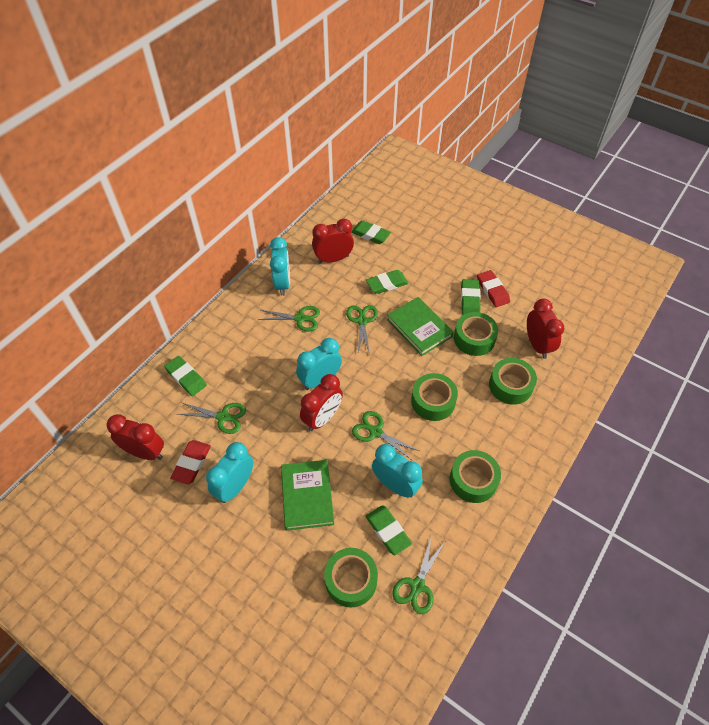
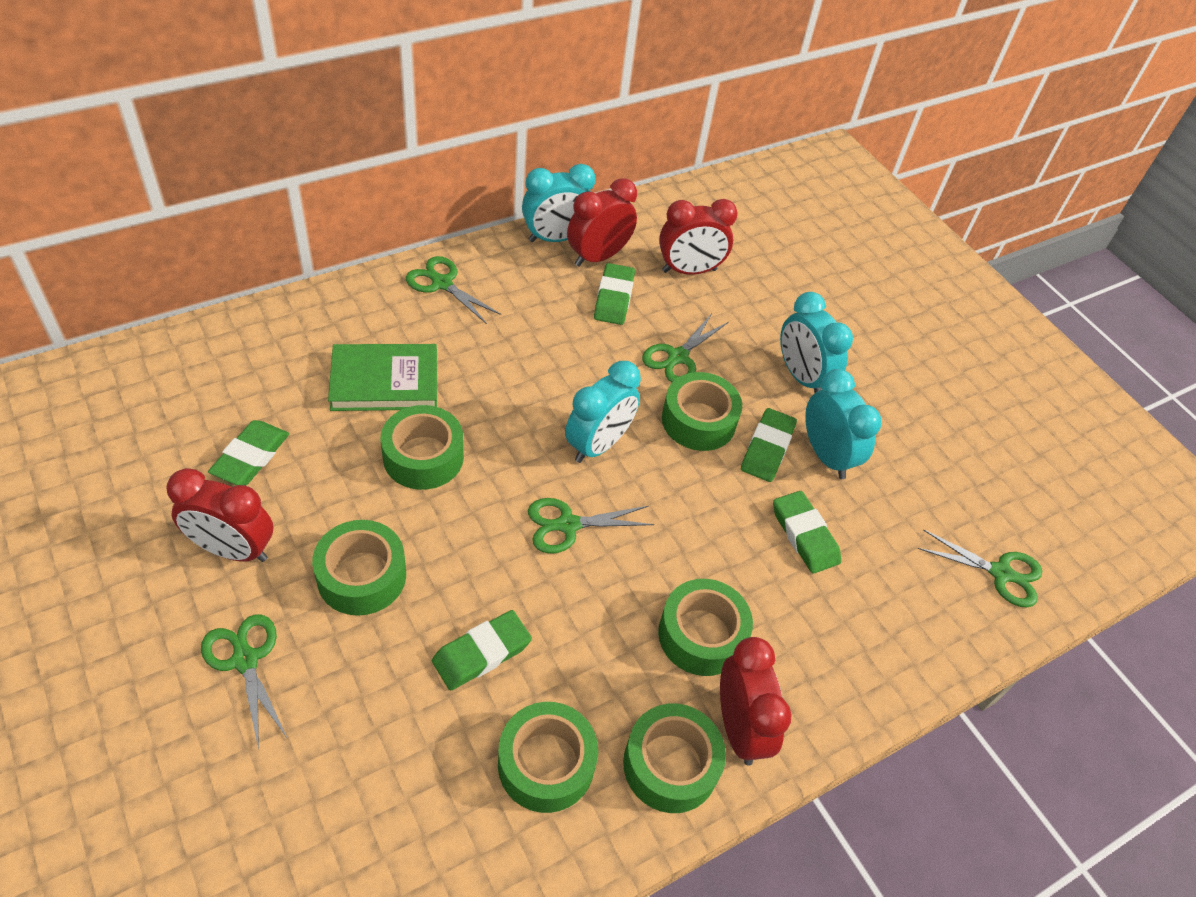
green book: 2 -> 1
green tape: 5 -> 6
red eraser: 2 -> 0

